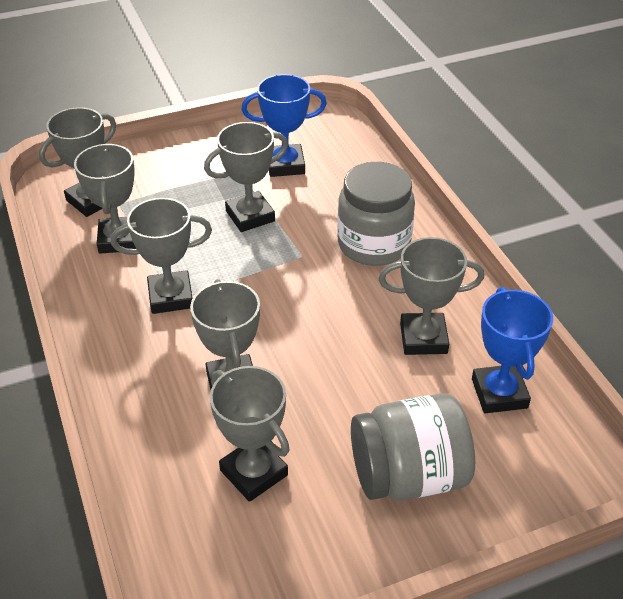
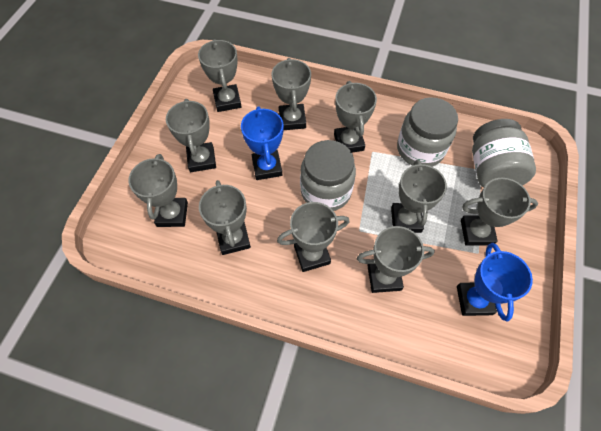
grey jar: 2 -> 3
grey trophy: 7 -> 10

